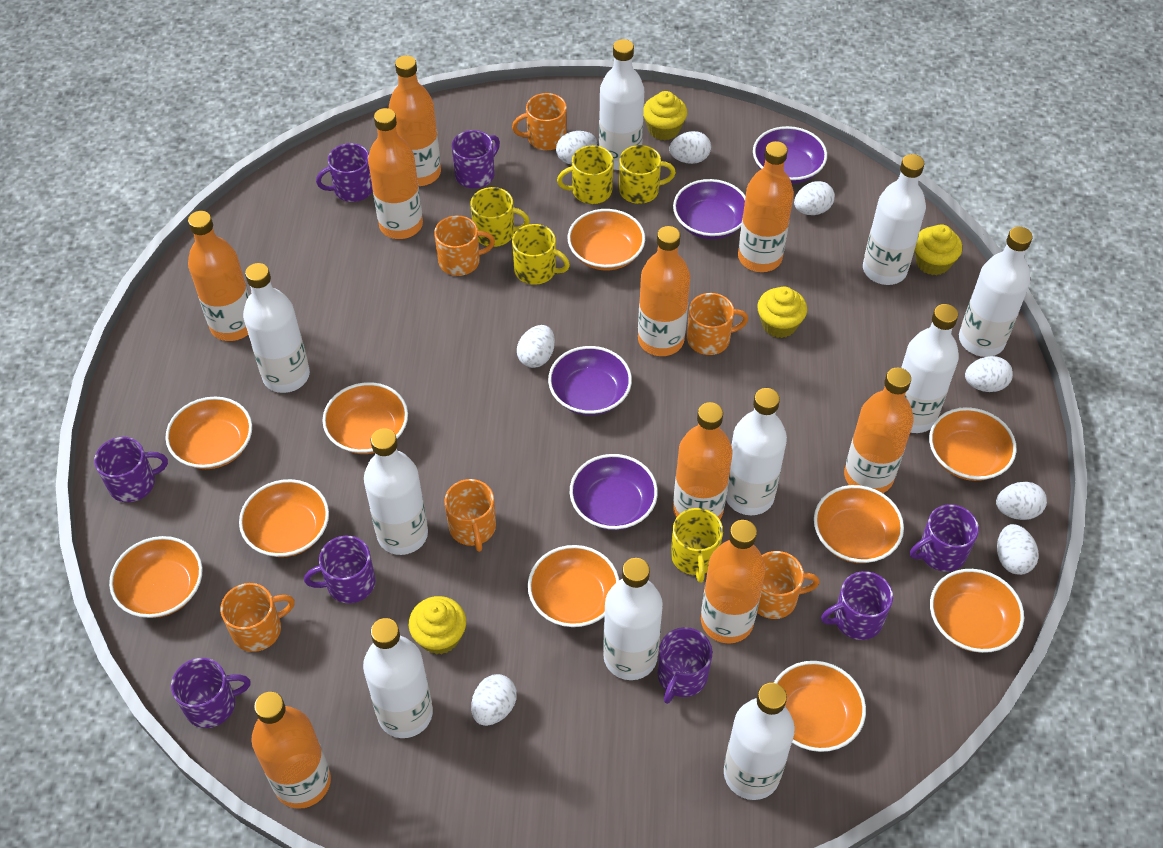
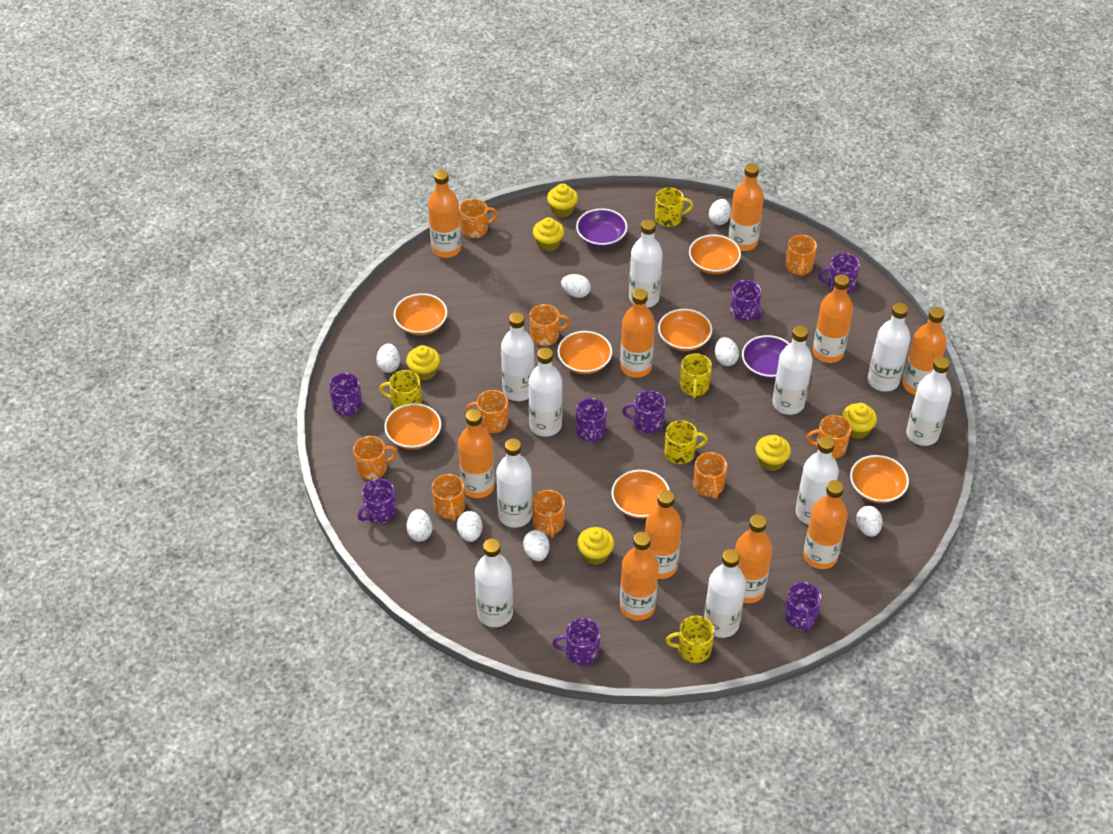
orange bottle: 9 -> 10
orange bowl: 10 -> 7
orange mug: 6 -> 9
purple bowl: 4 -> 2
yellow cupcake: 4 -> 6

